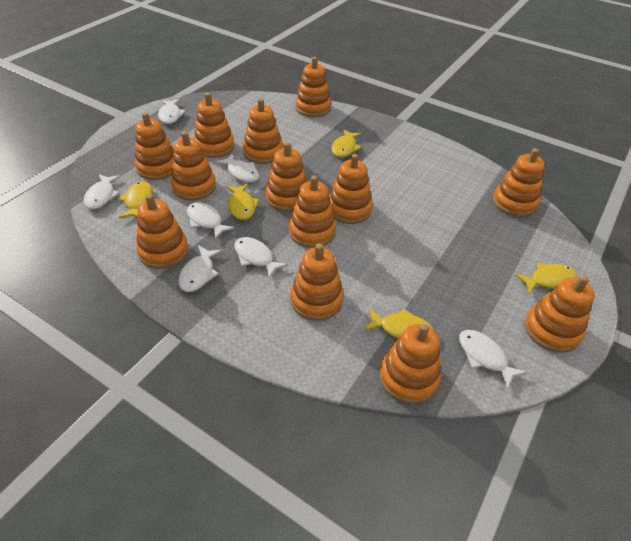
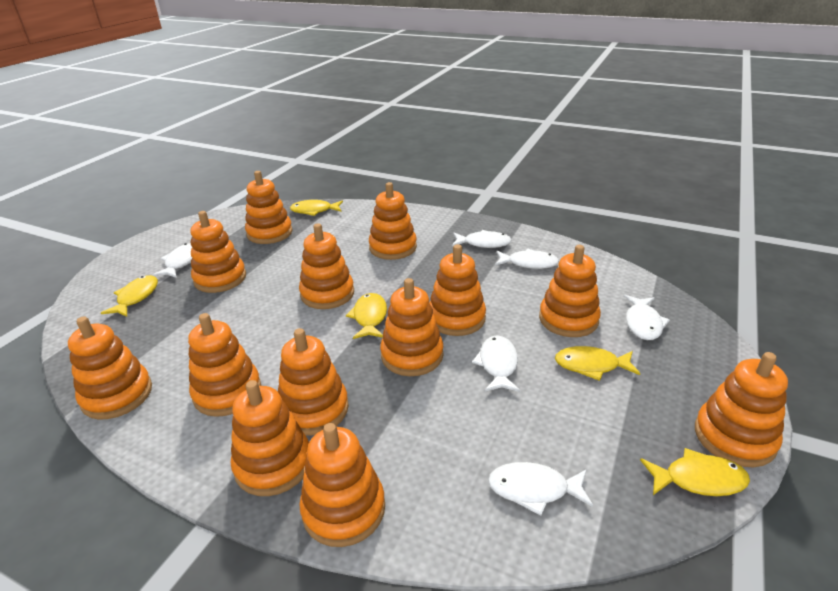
white fish: 7 -> 6

